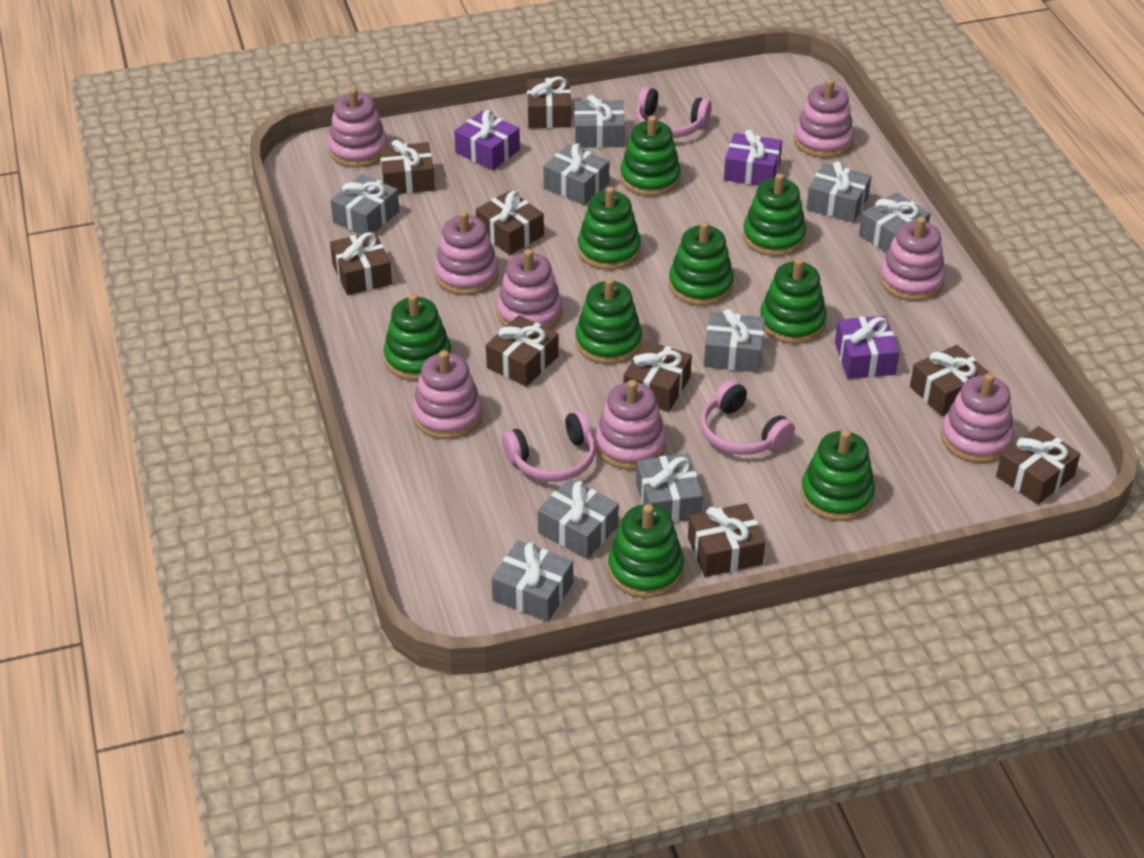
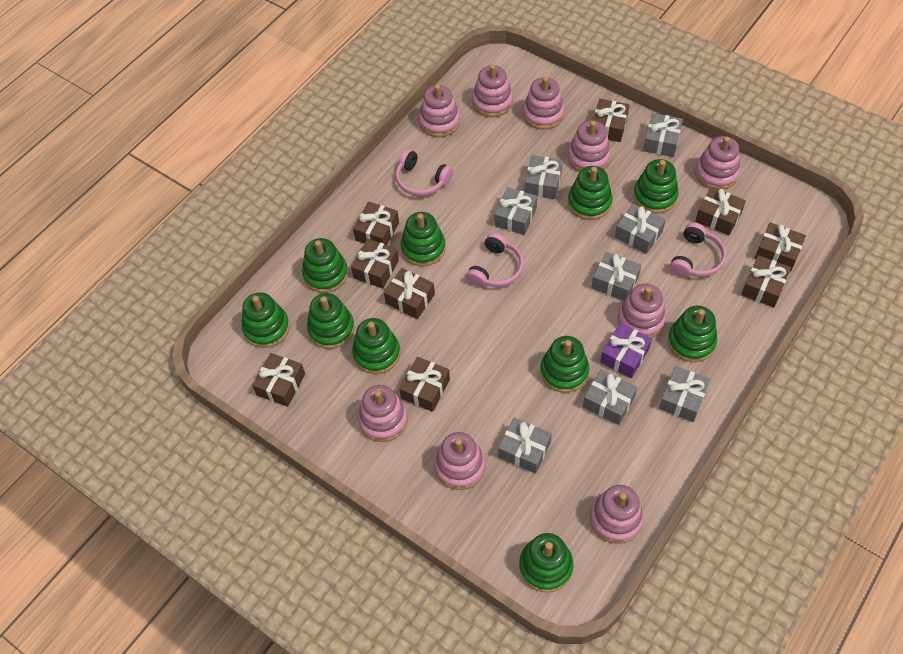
green stacking toy: 9 -> 10
grey gift: 9 -> 8
pink stacking toy: 8 -> 9
purple gift: 3 -> 1

